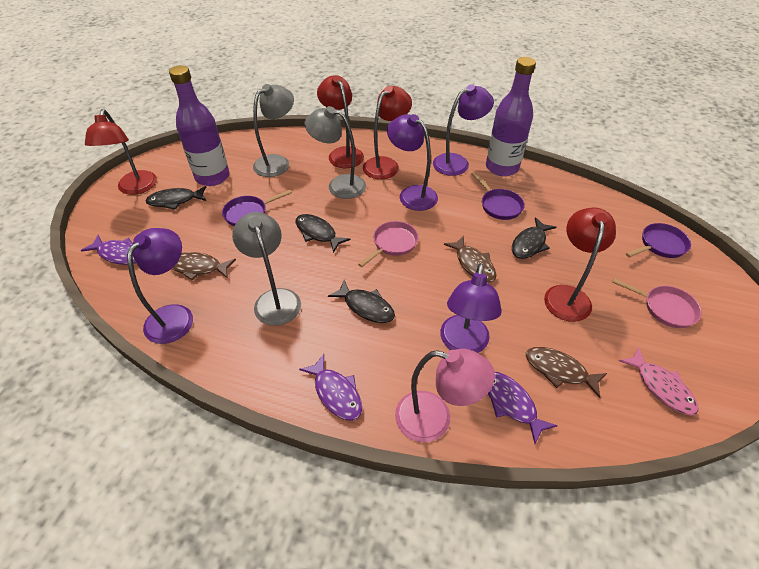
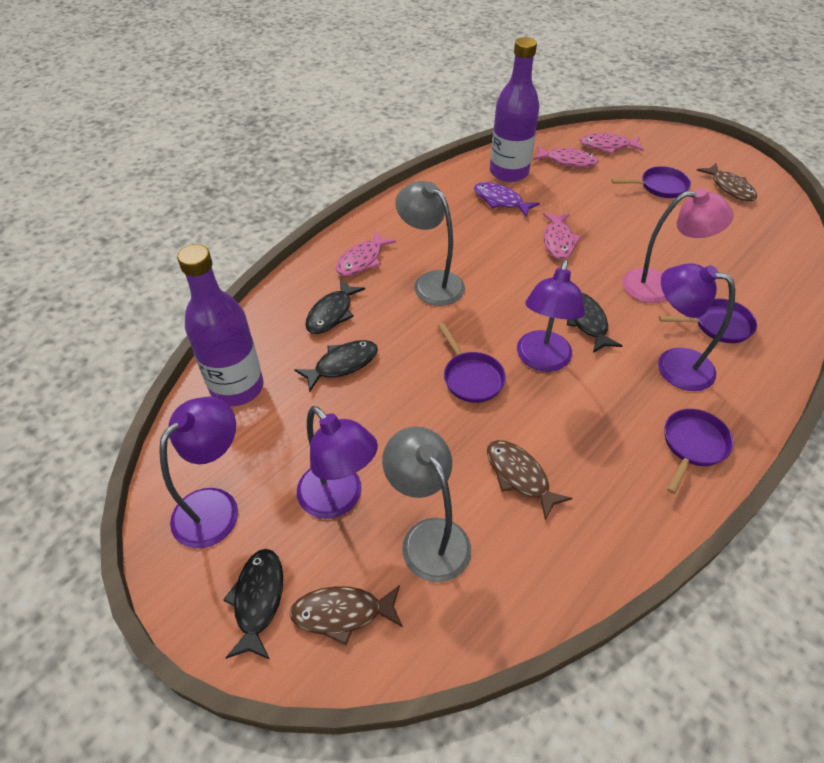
grey lamp: 3 -> 2
pink fish: 1 -> 4
pink pan: 2 -> 0
purple fish: 3 -> 1
purple pan: 3 -> 4
red lamp: 4 -> 0

